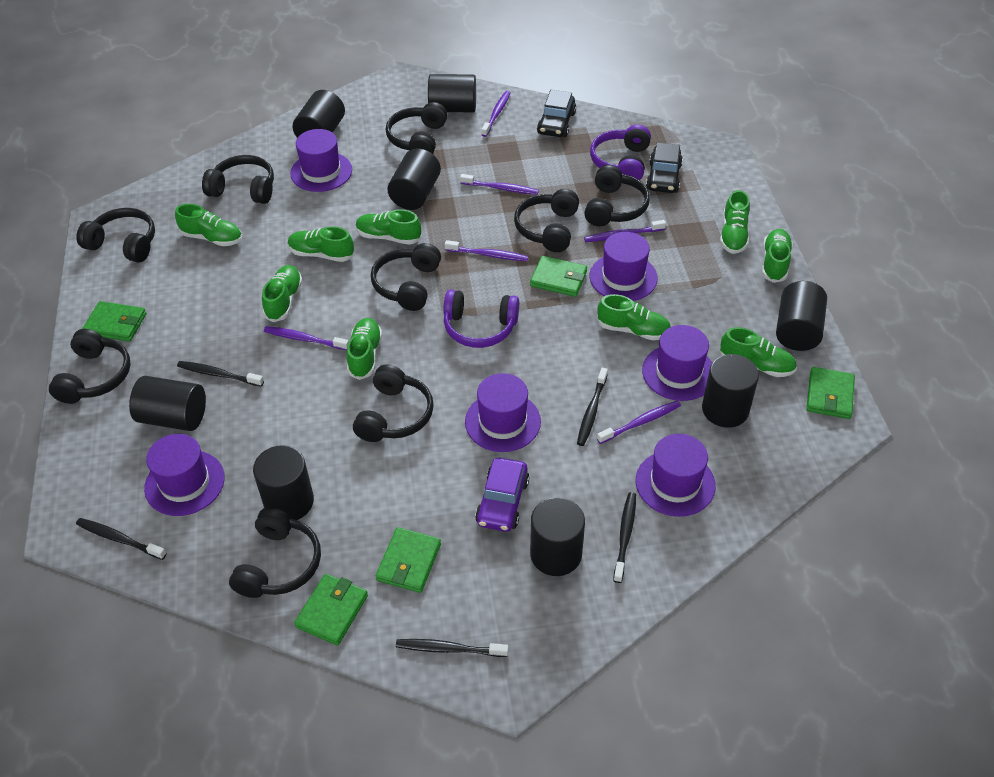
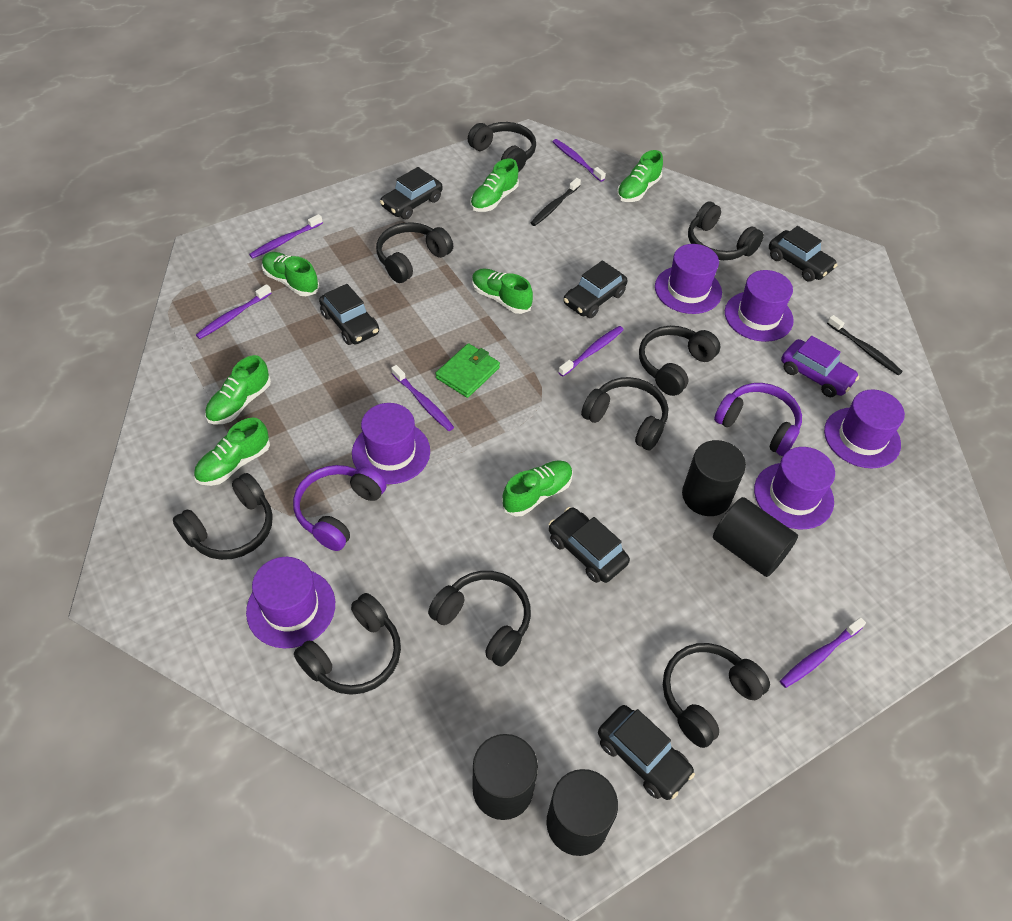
black car: 2 -> 6
black cylinder: 8 -> 4
black toothbrush: 5 -> 2
green shoe: 9 -> 7
green wallet: 5 -> 1

